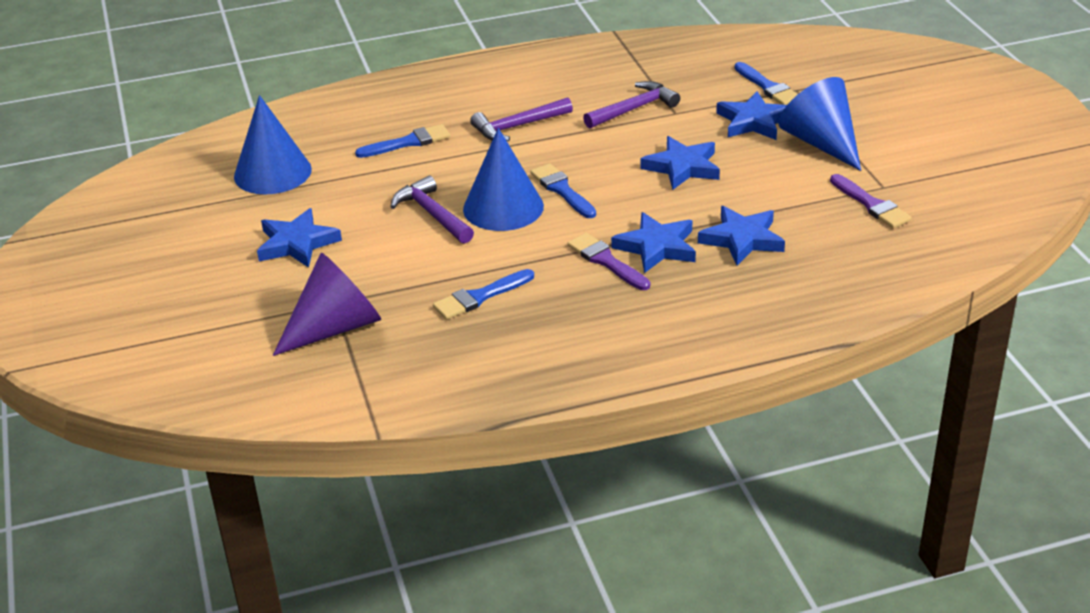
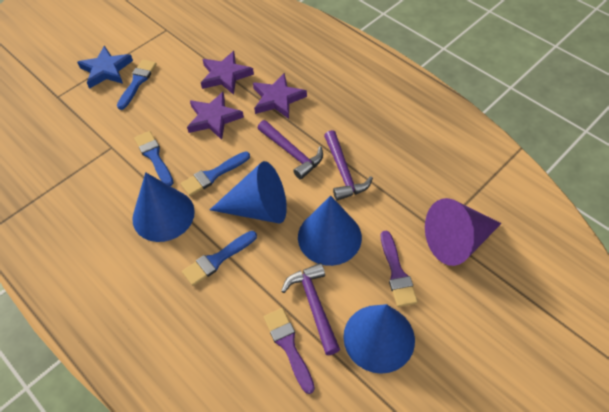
blue cone: 3 -> 4
blue star: 5 -> 1
purple star: 0 -> 3

